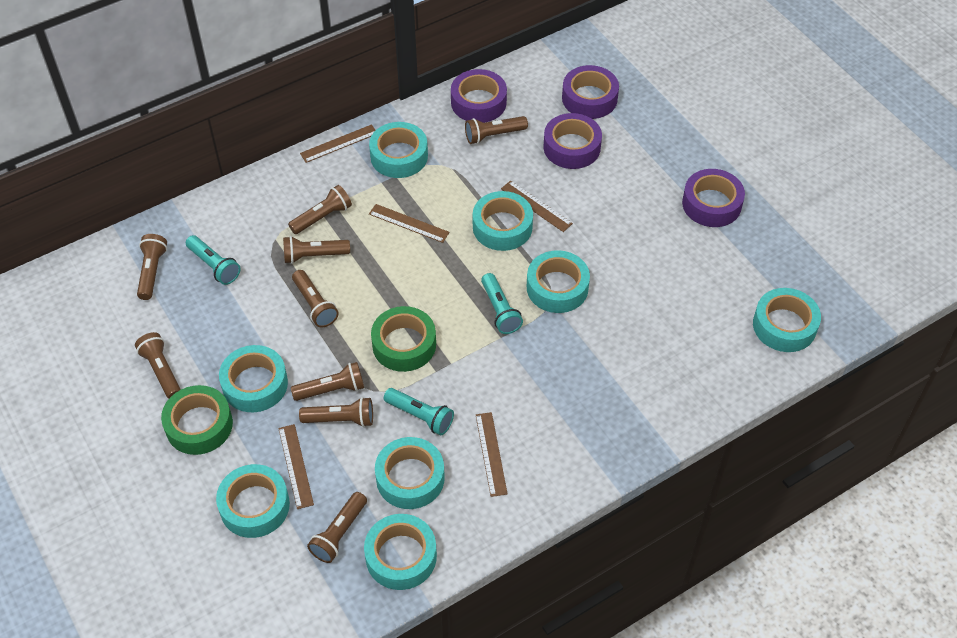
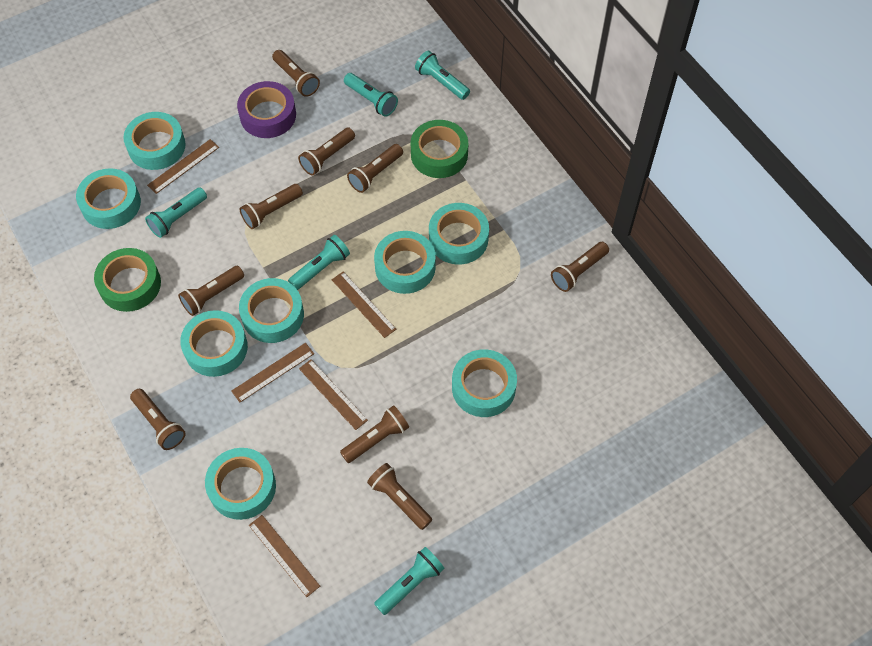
purple tape: 4 -> 1
turquoise flashlight: 3 -> 5

